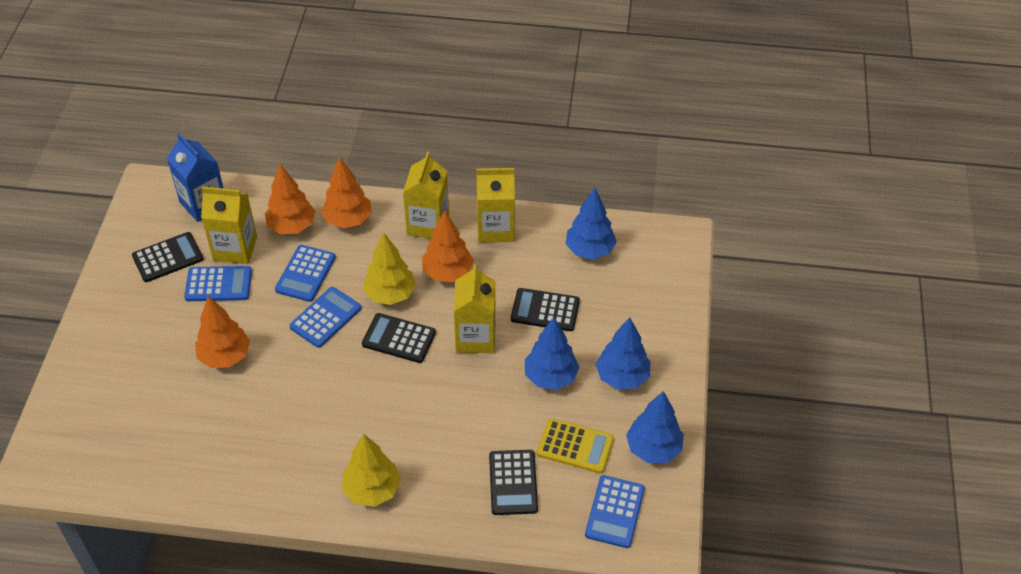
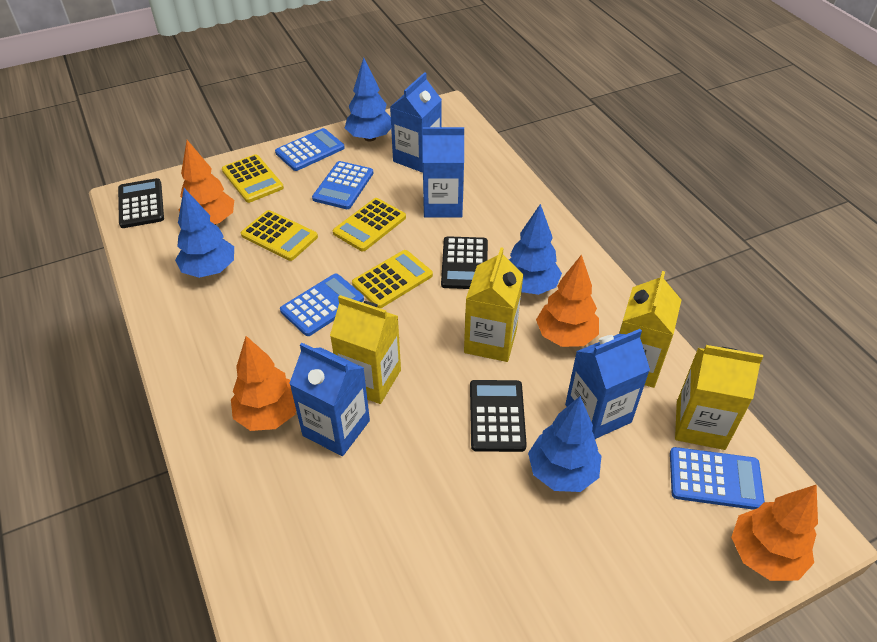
black calculator: 4 -> 3
blue carton: 1 -> 4
yellow calculator: 1 -> 4
yellow tree: 2 -> 0

